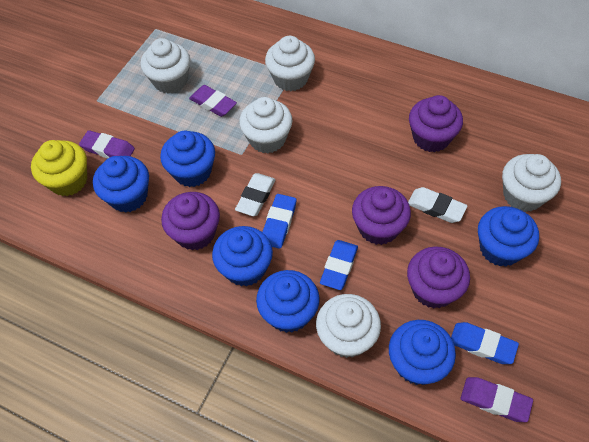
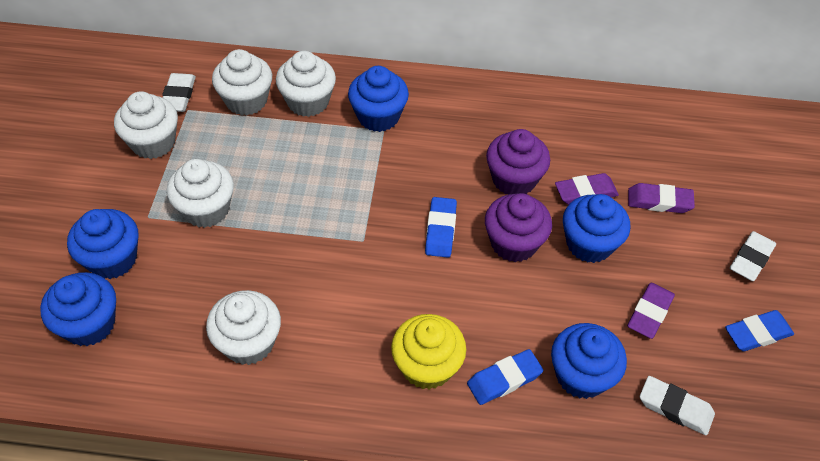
blue cupcake: 6 -> 5
purple cupcake: 4 -> 2
white eraser: 2 -> 3

